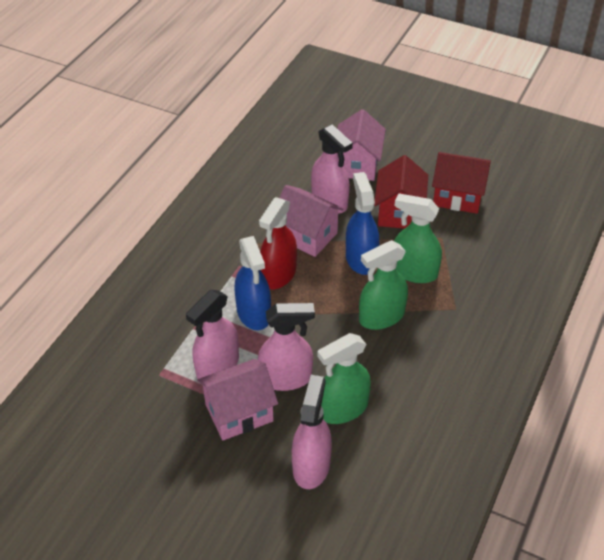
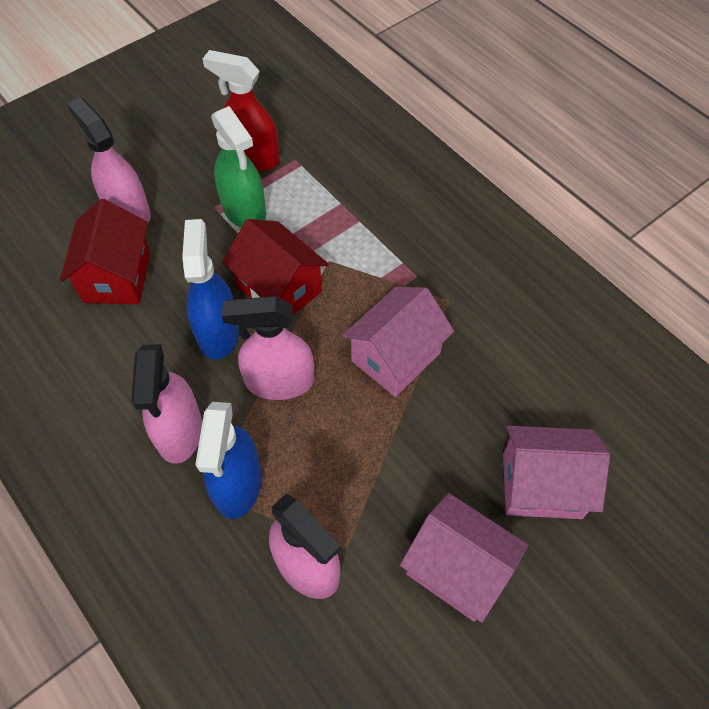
green spray bottle: 3 -> 1

